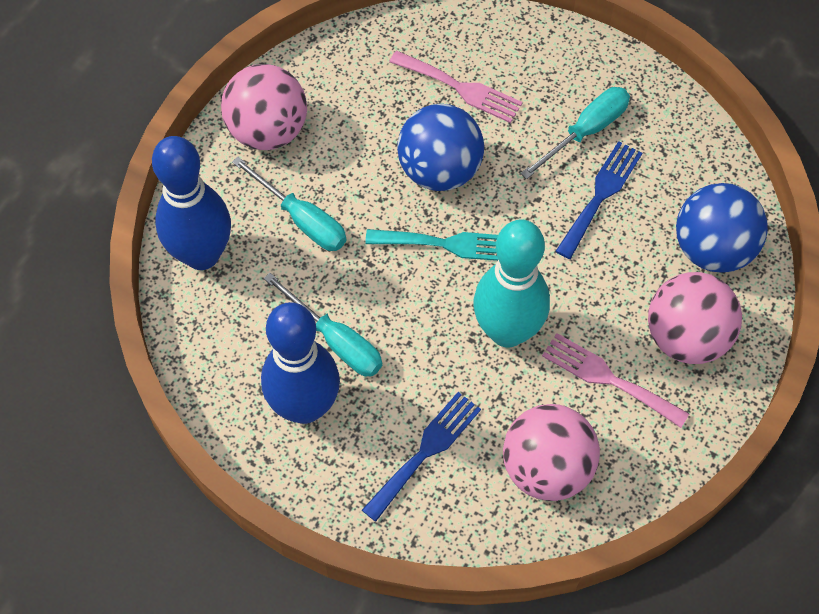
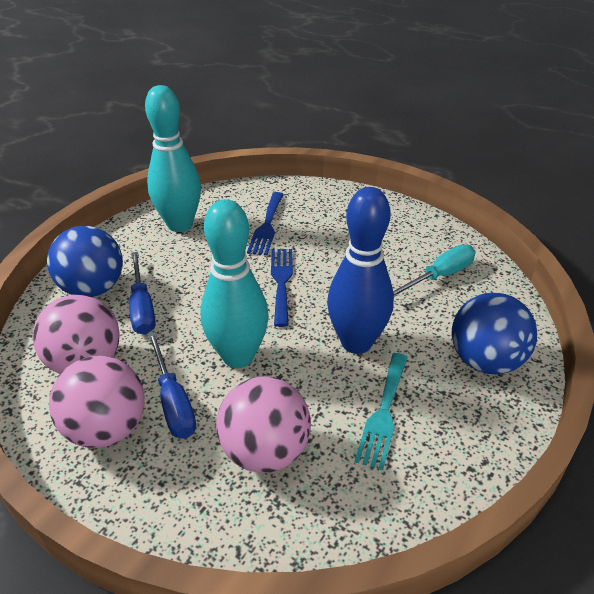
blue bowling pin: 2 -> 1
blue screwdriver: 0 -> 2
pink fork: 2 -> 0
turquoise bowling pin: 1 -> 2
turquoise screwdriver: 3 -> 1

